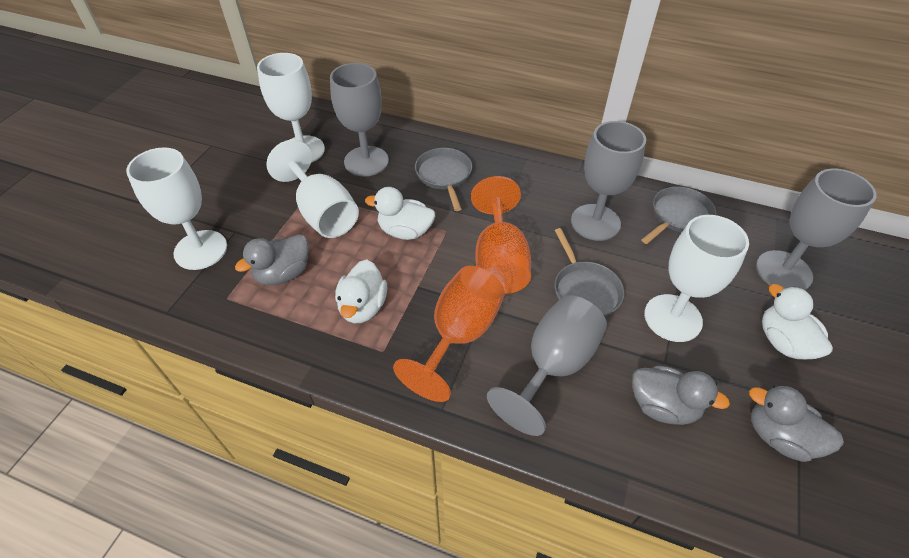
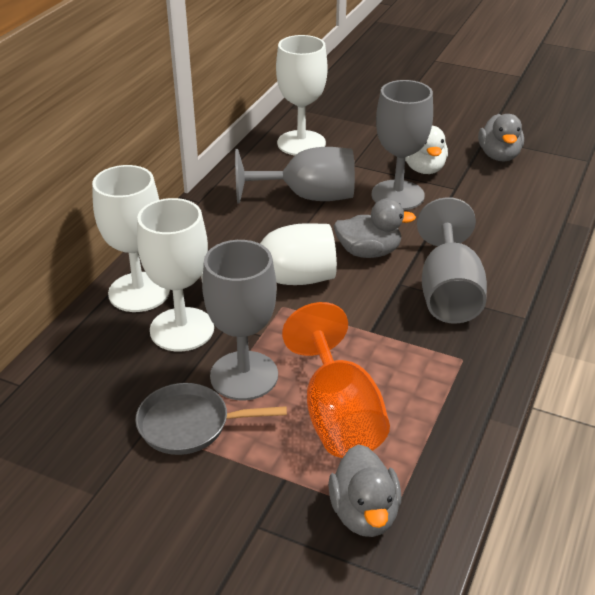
grey pan: 3 -> 1
orange goblet: 2 -> 1
white duck: 3 -> 1

